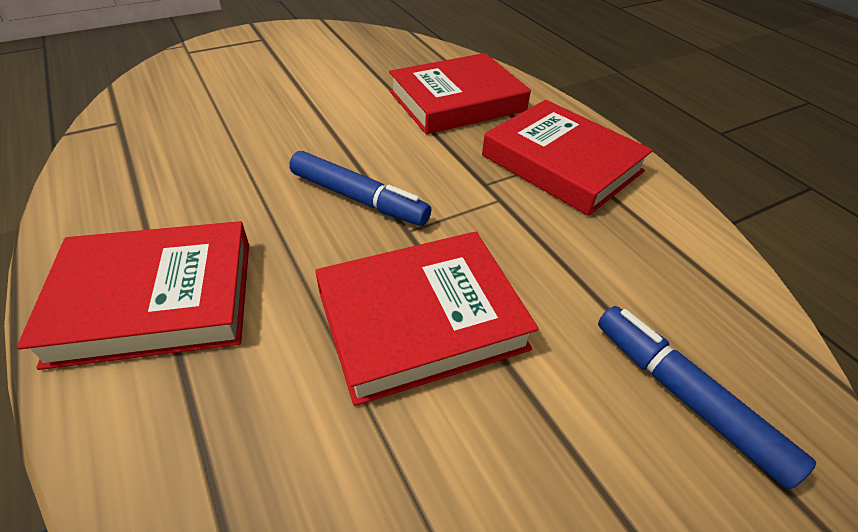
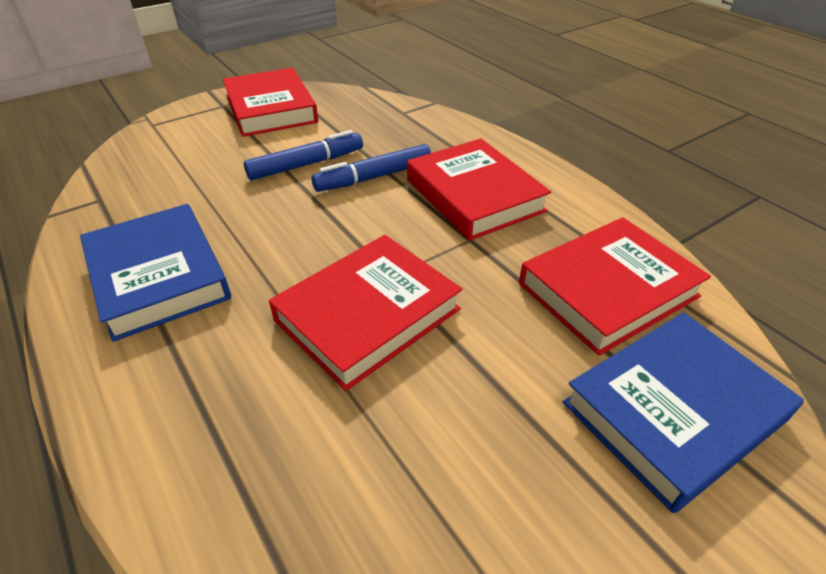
blue book: 0 -> 2

